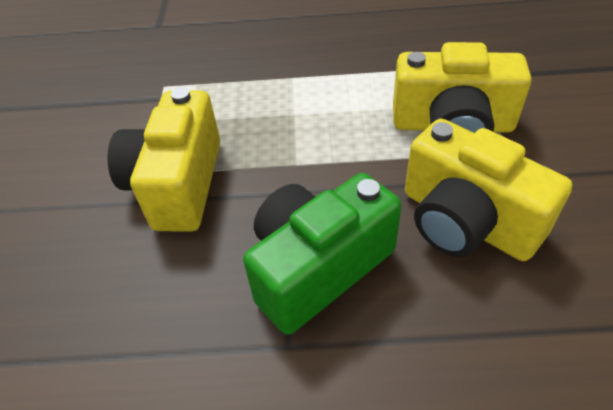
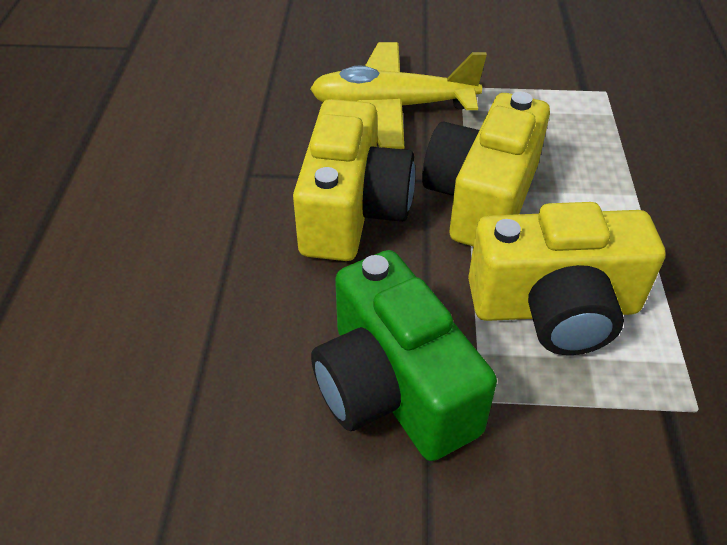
yellow plane: 0 -> 1

